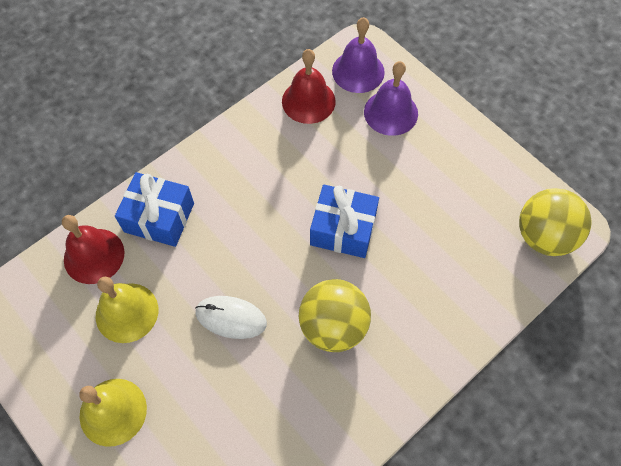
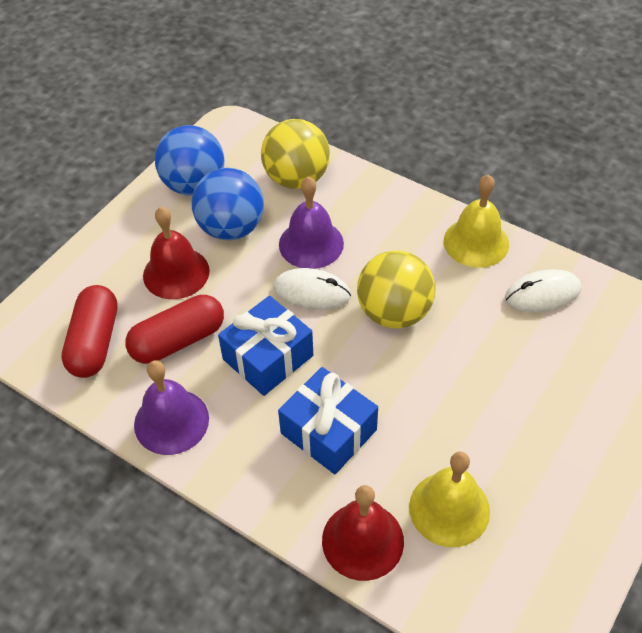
blue ball: 0 -> 2
red capsule: 0 -> 2
white mouse: 1 -> 2

